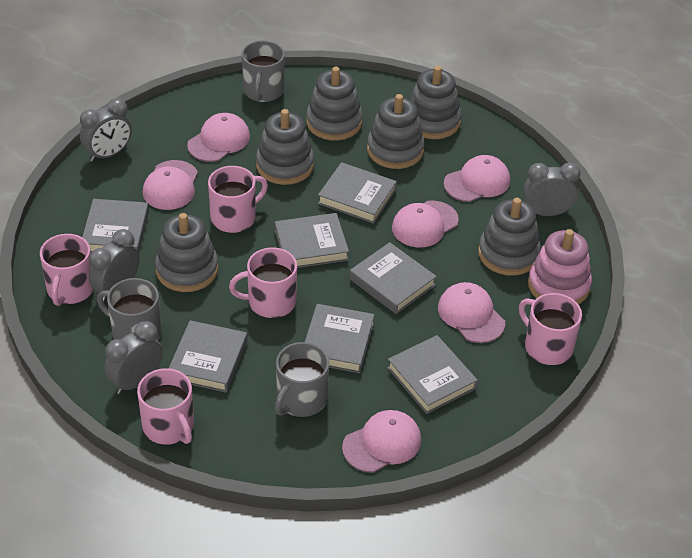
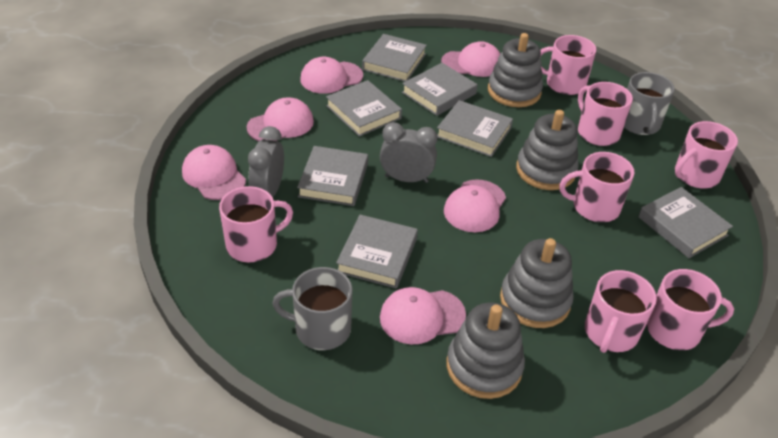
grey clock: 4 -> 2
grey mug: 3 -> 2
grey stacking toy: 6 -> 4
pink mug: 5 -> 7
pink stacking toy: 1 -> 0

